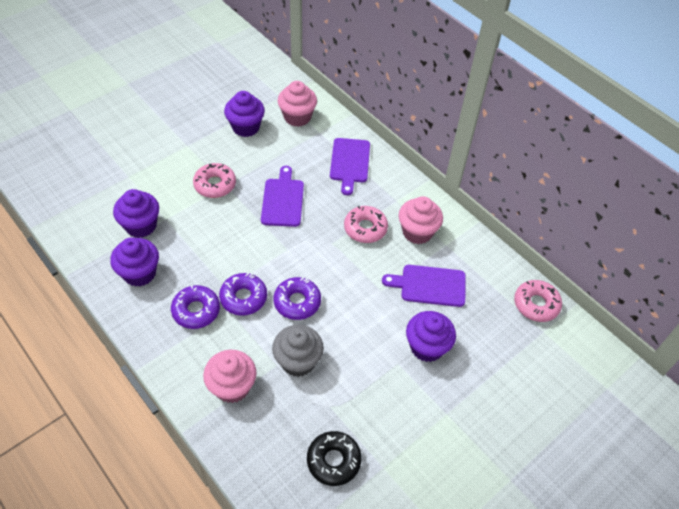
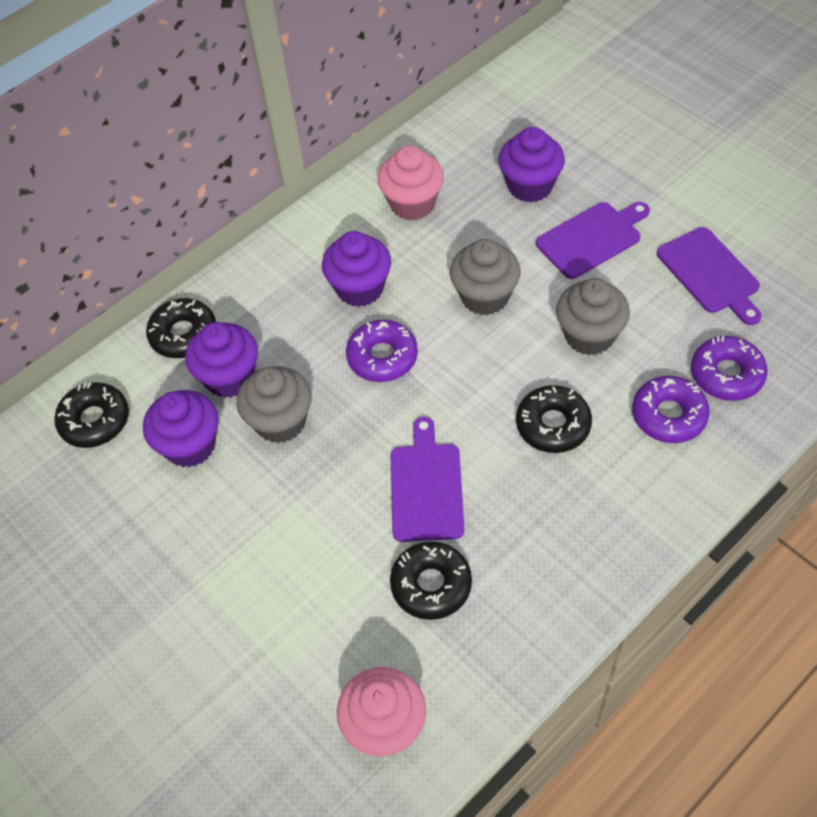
black donut: 1 -> 4
grey cupcake: 1 -> 3
pink cupcake: 3 -> 2
pink donut: 3 -> 0

